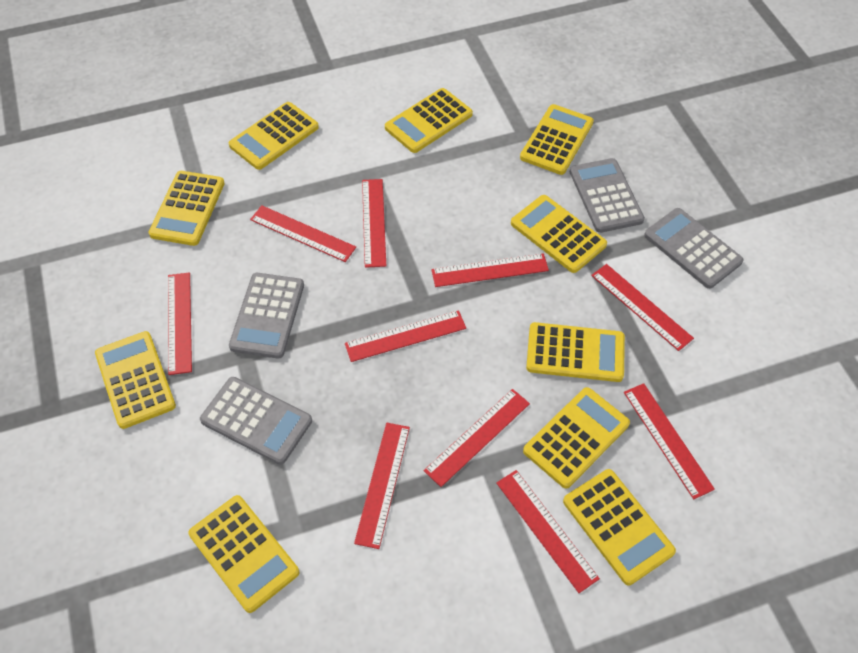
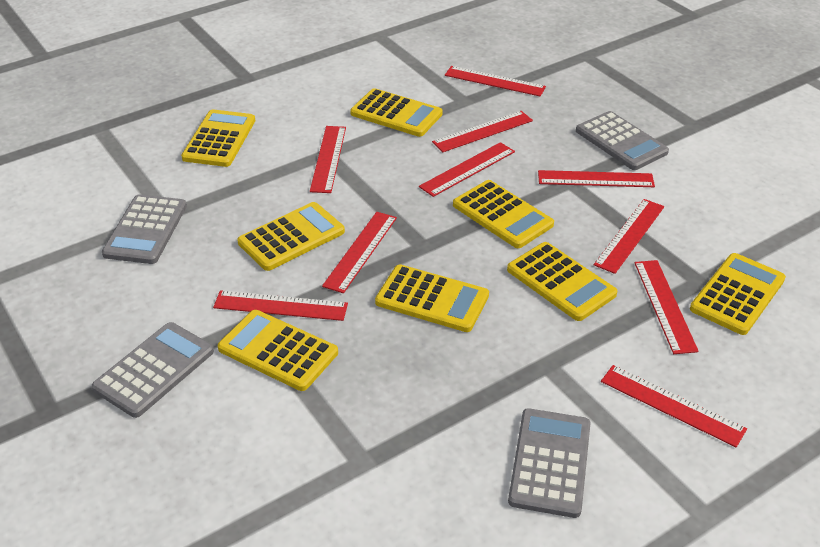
yellow calculator: 10 -> 8

